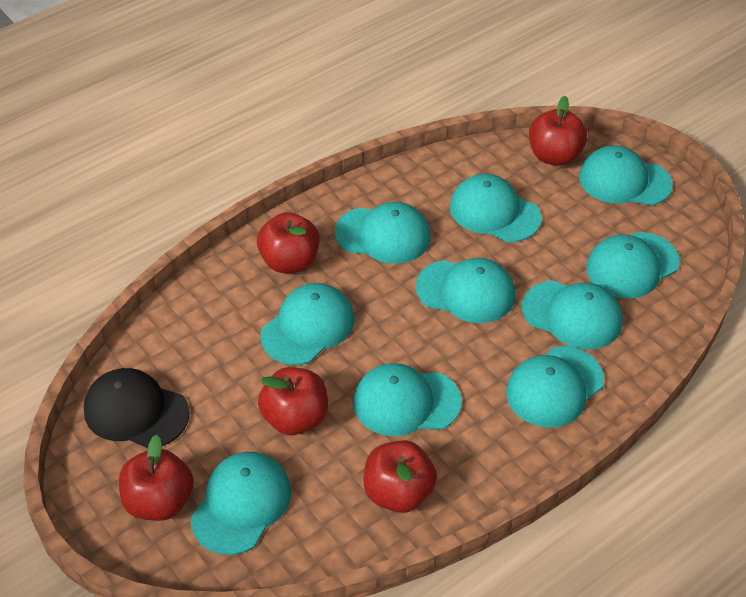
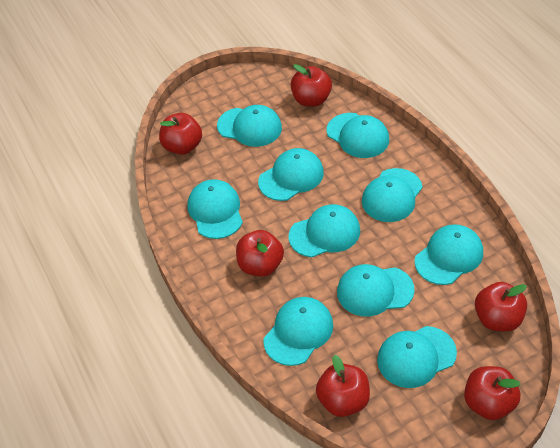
black cap: 1 -> 0
red apple: 5 -> 6

